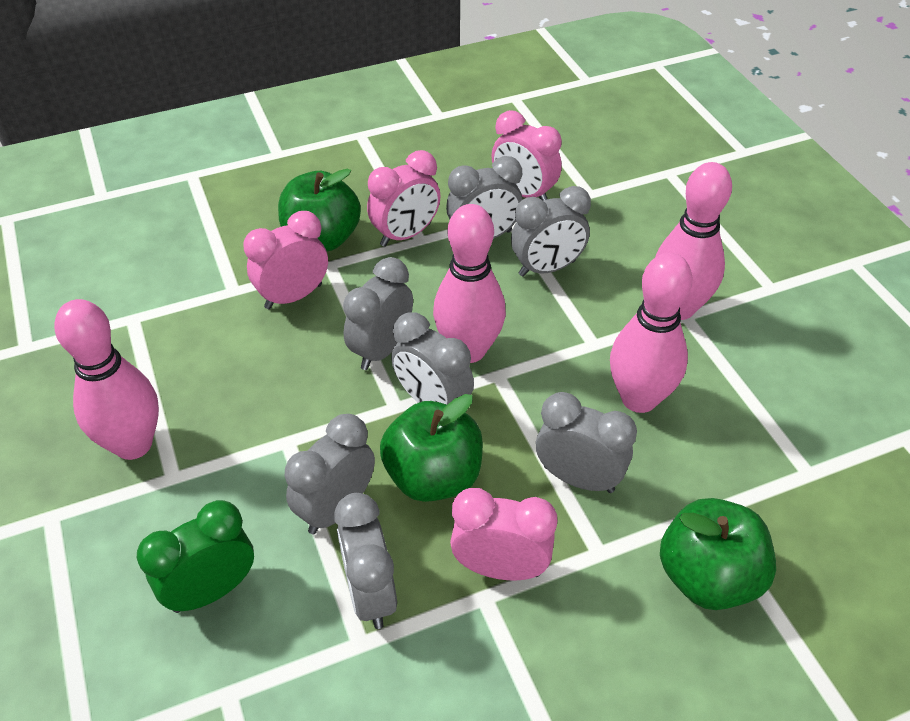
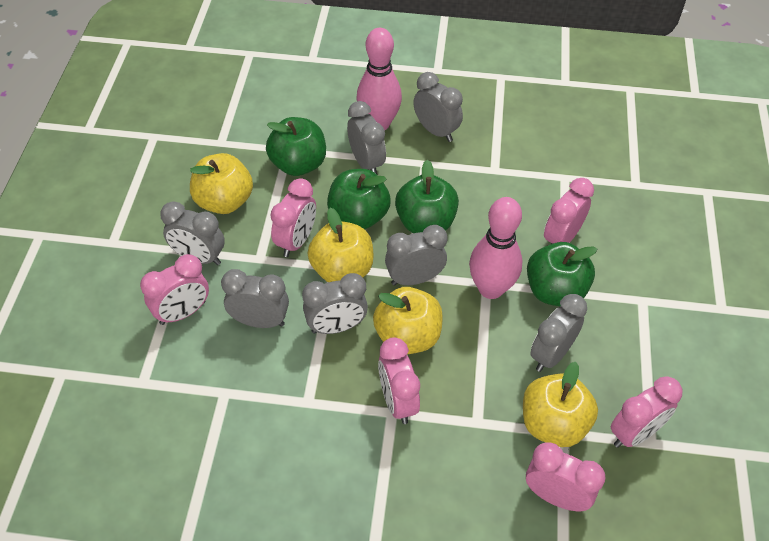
green apple: 3 -> 4
green clock: 1 -> 0
pink bowling pin: 4 -> 2
pink clock: 4 -> 6
yellow apple: 0 -> 4

